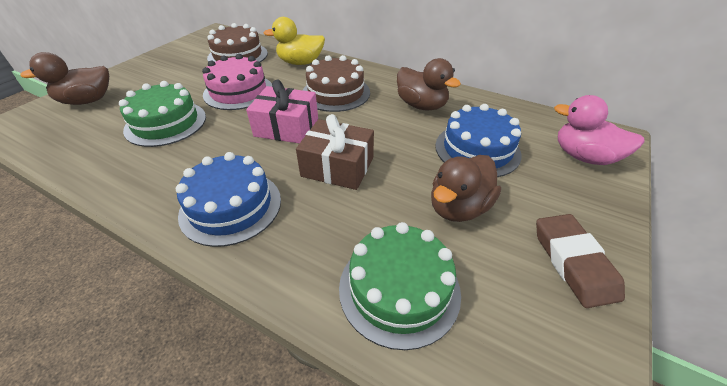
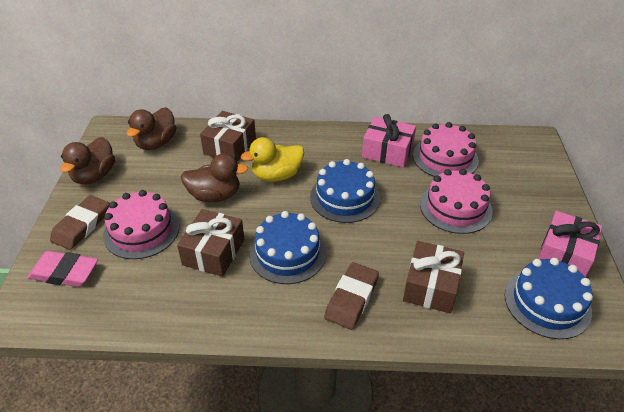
blue cake: 2 -> 3
brown cake: 2 -> 0
brown eraser: 1 -> 2
brown gift: 1 -> 3
green cake: 2 -> 0
pink cake: 1 -> 3
pink duck: 1 -> 0
pink eraser: 0 -> 1
pink gift: 1 -> 2

